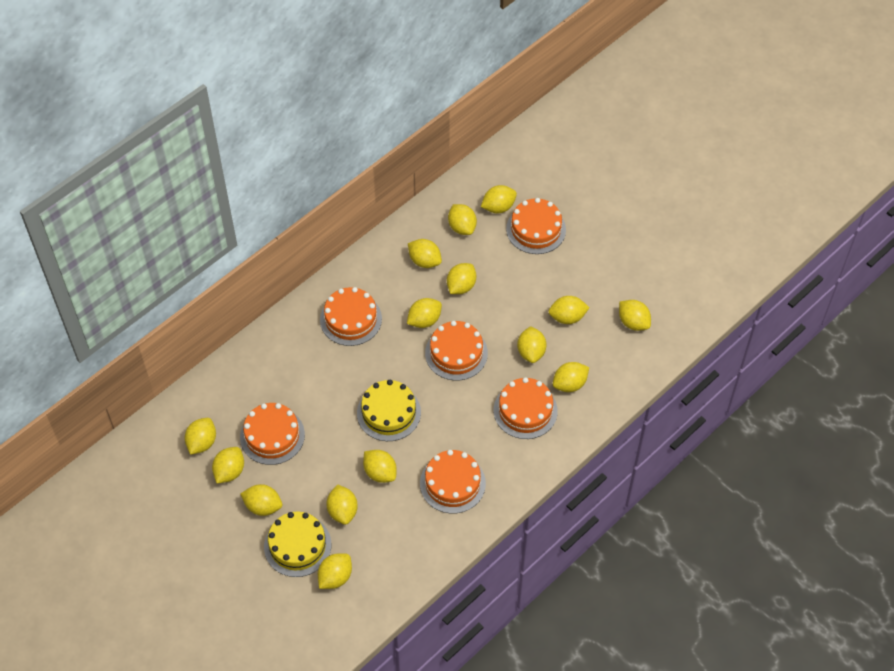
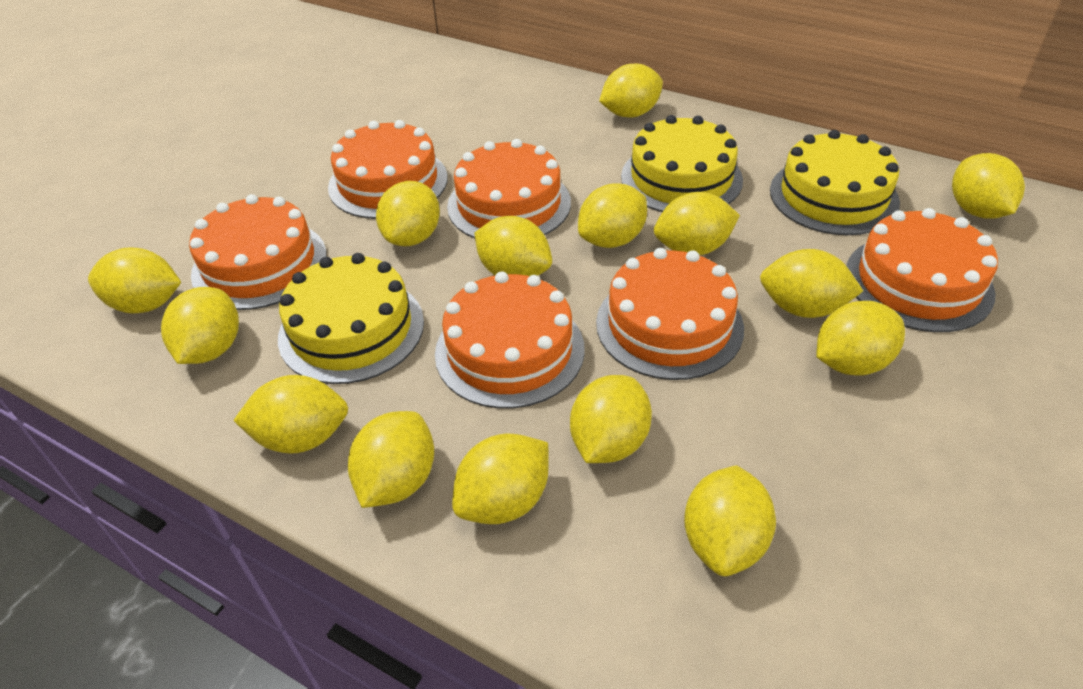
yellow cake: 2 -> 3

